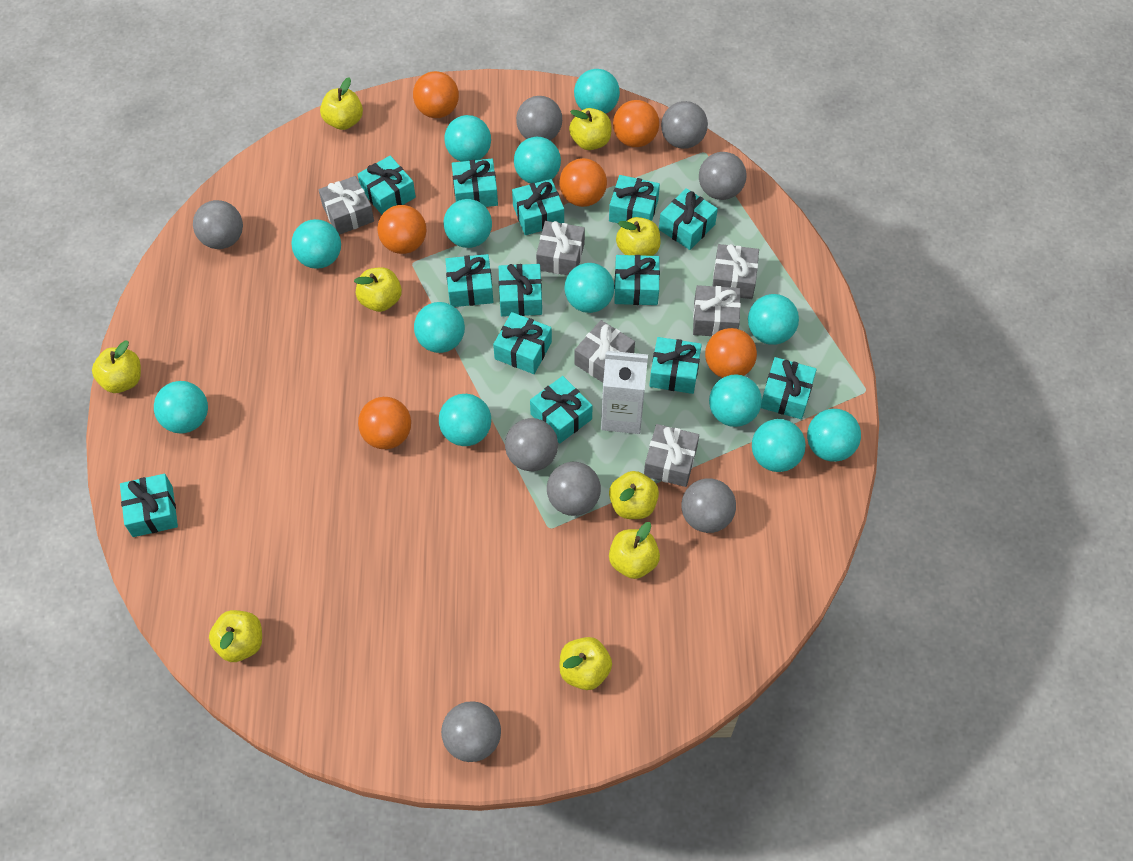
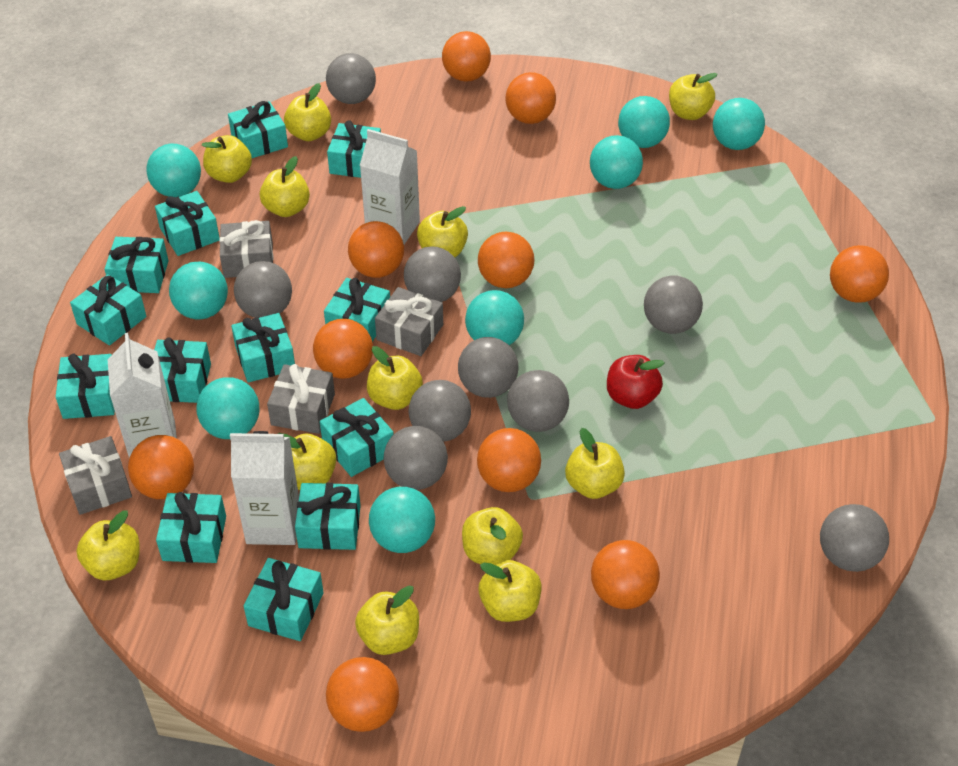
grey ball: 8 -> 9
grey gift: 6 -> 4
orange ball: 6 -> 10
red apple: 0 -> 1
turquoise ball: 13 -> 8
white carton: 1 -> 3
yellow apple: 9 -> 12

